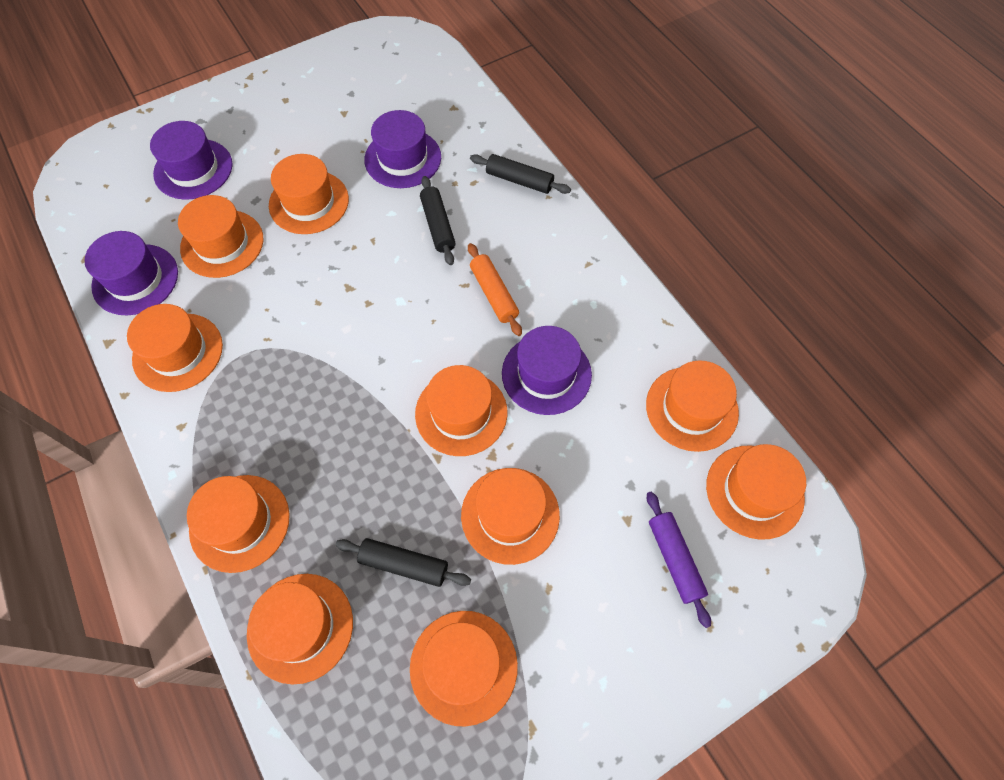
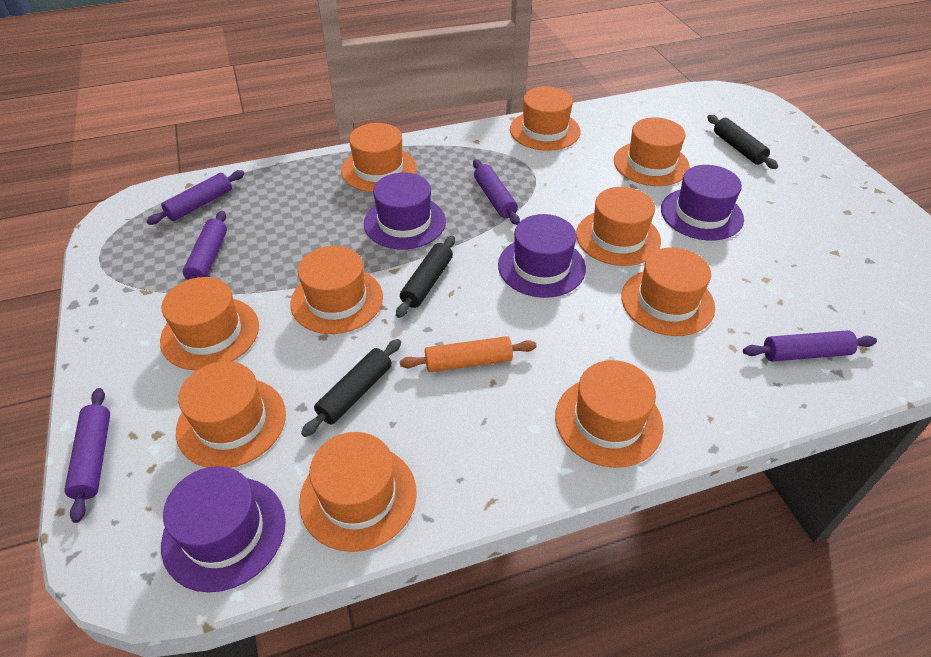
purple rolling pin: 1 -> 5

